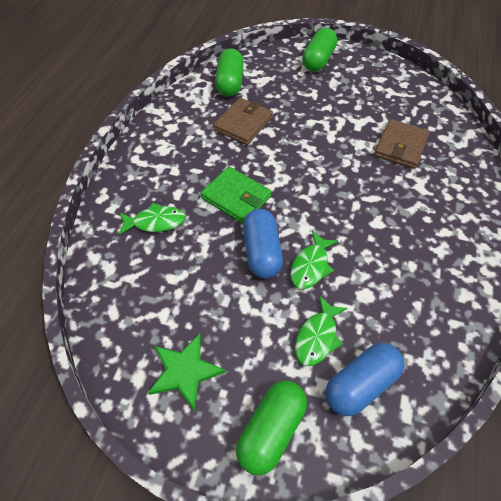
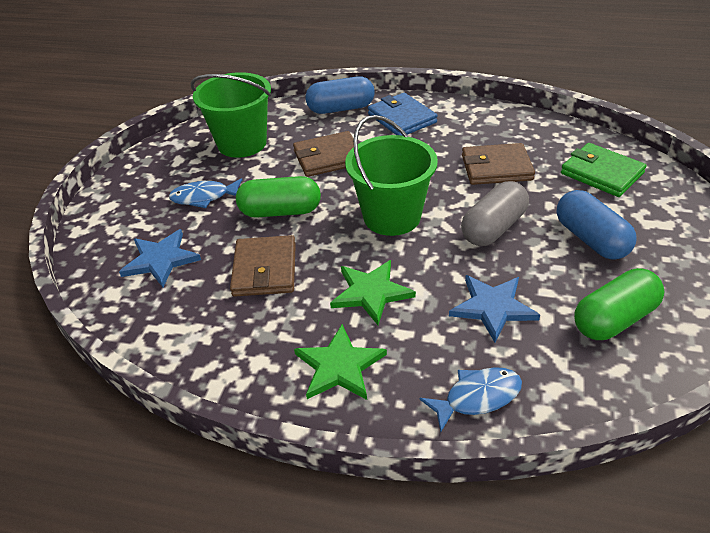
blue fish: 0 -> 2
blue star: 0 -> 2
blue wallet: 0 -> 1
brown wallet: 2 -> 3
green bucket: 0 -> 2
green capsule: 3 -> 2
green fish: 3 -> 0
green star: 1 -> 2
grey capsule: 0 -> 1

